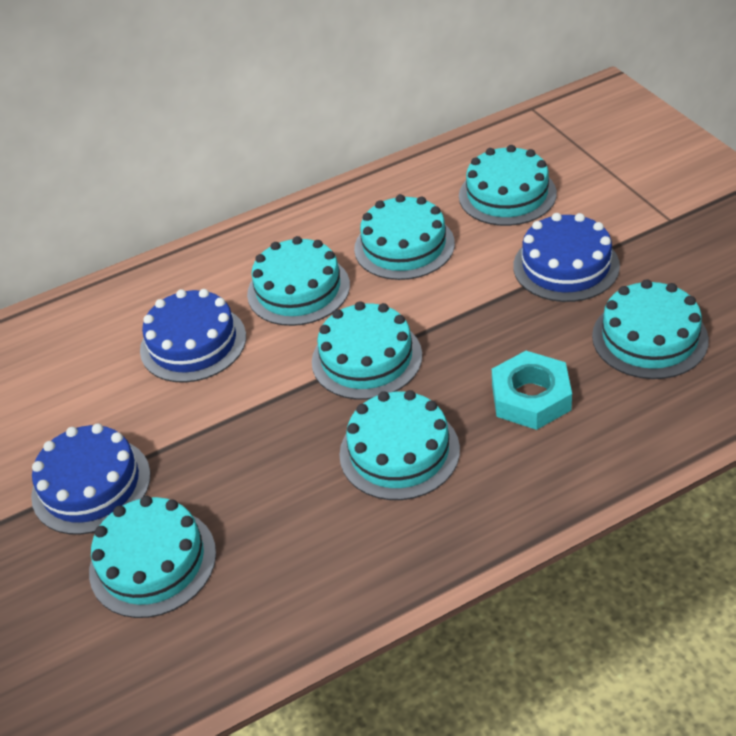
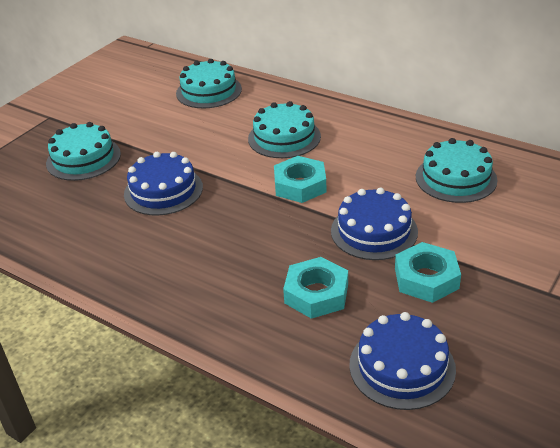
turquoise cake: 7 -> 4
turquoise nut: 1 -> 3

